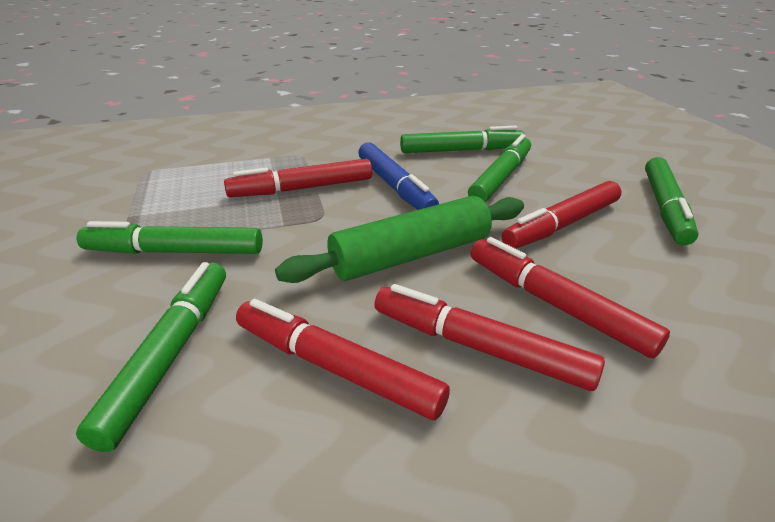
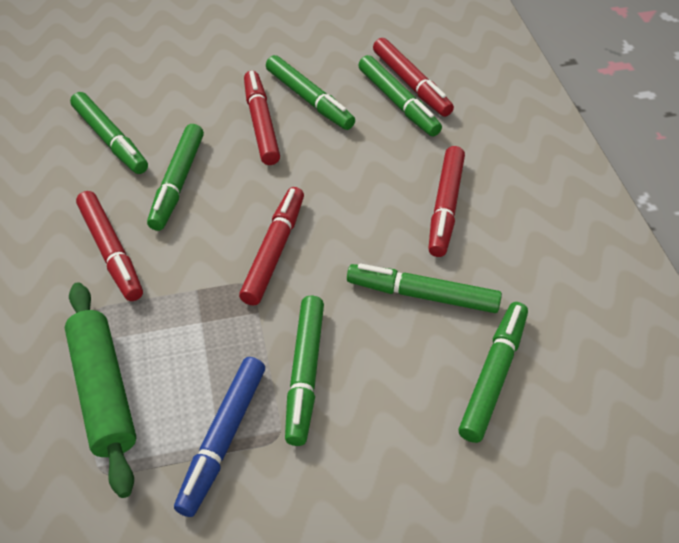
green marker: 5 -> 7

